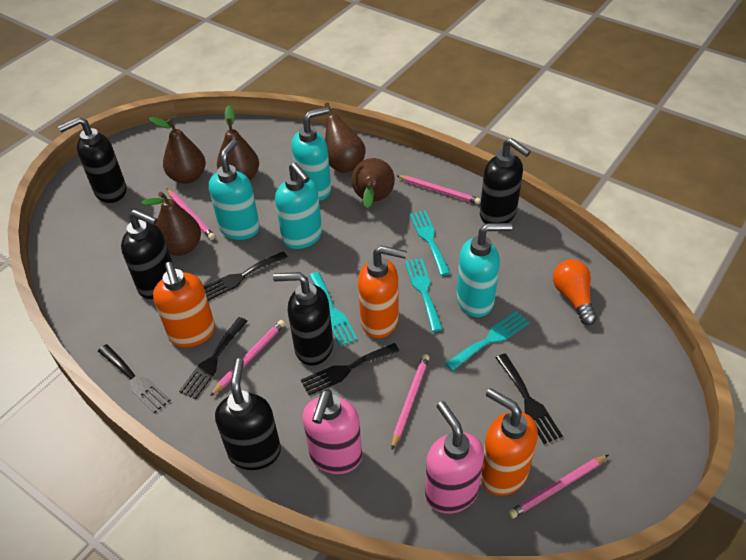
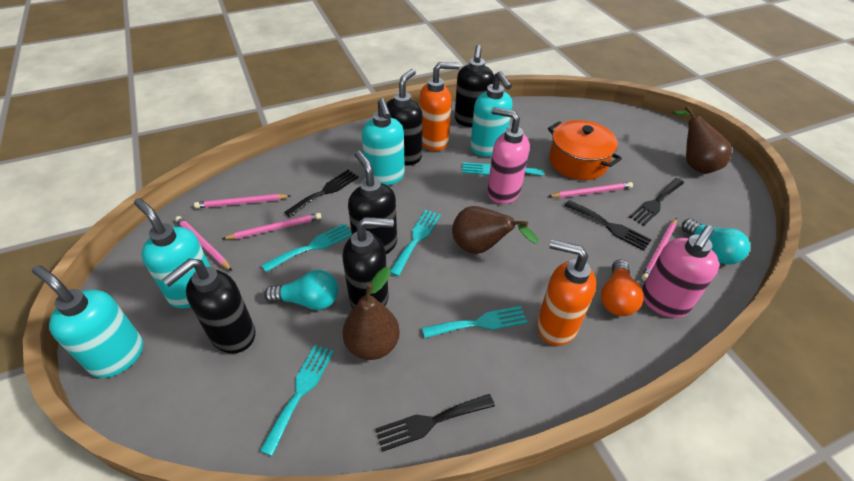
black fork: 5 -> 4
brown pear: 5 -> 3
orange pot: 0 -> 1
orange soap dispenser: 3 -> 2
turquoise fork: 4 -> 5
turquoise light bulb: 0 -> 2

